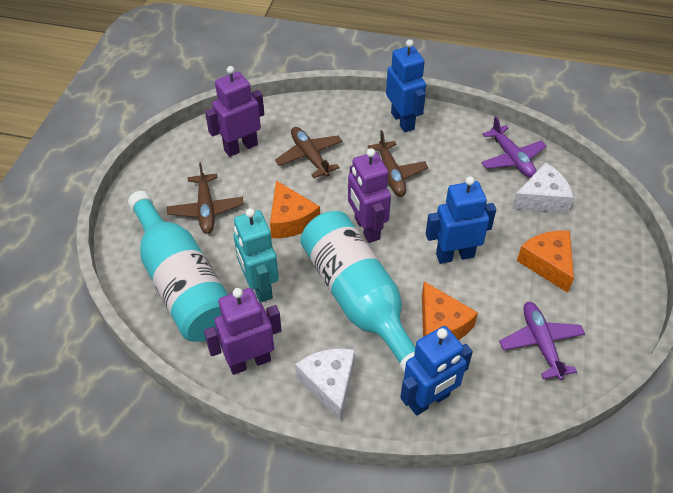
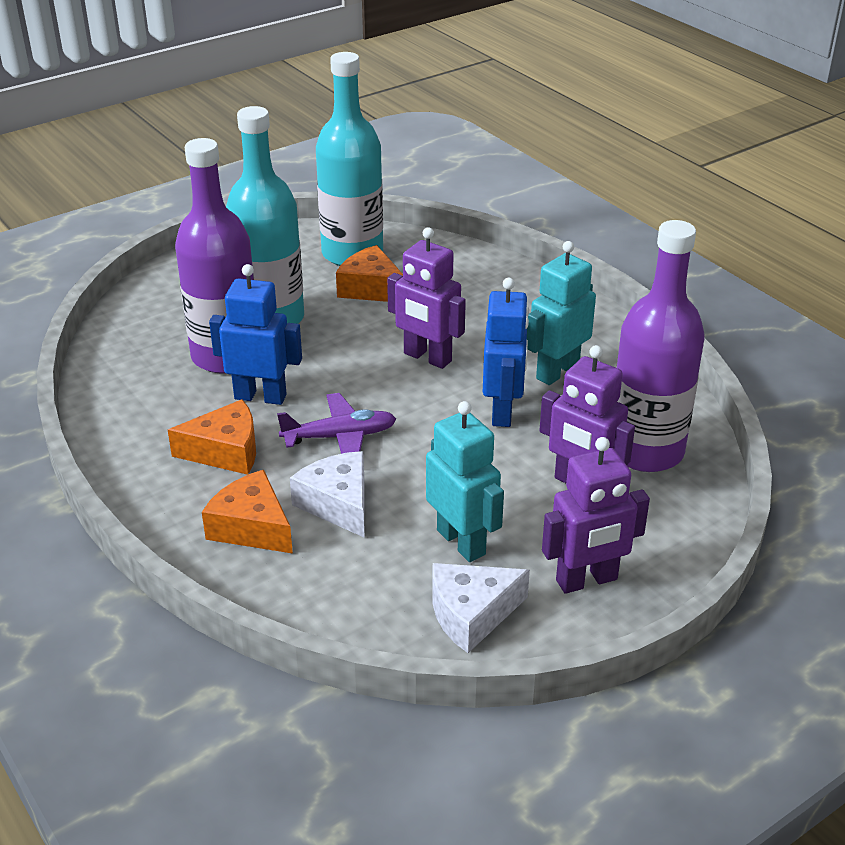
blue robot: 3 -> 2
brown plane: 3 -> 0
purple bottle: 0 -> 2
purple plane: 2 -> 1
turquoise robot: 1 -> 2

